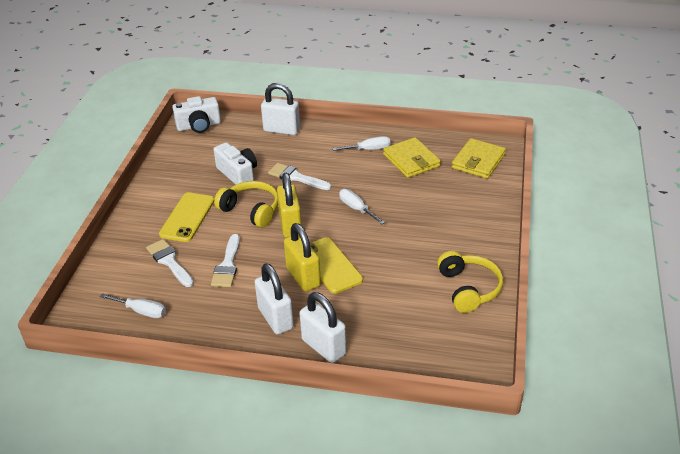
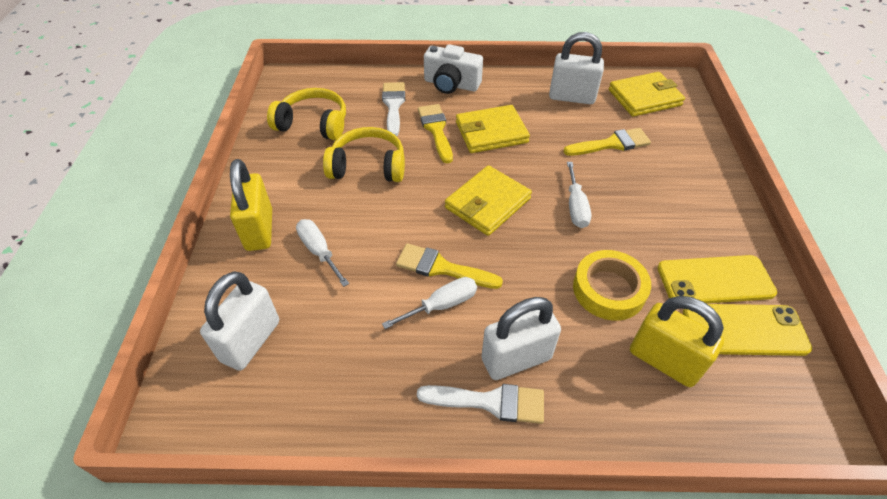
white brush: 3 -> 2
white camera: 2 -> 1
yellow brush: 0 -> 3
yellow tape: 0 -> 1
yellow wallet: 2 -> 3

